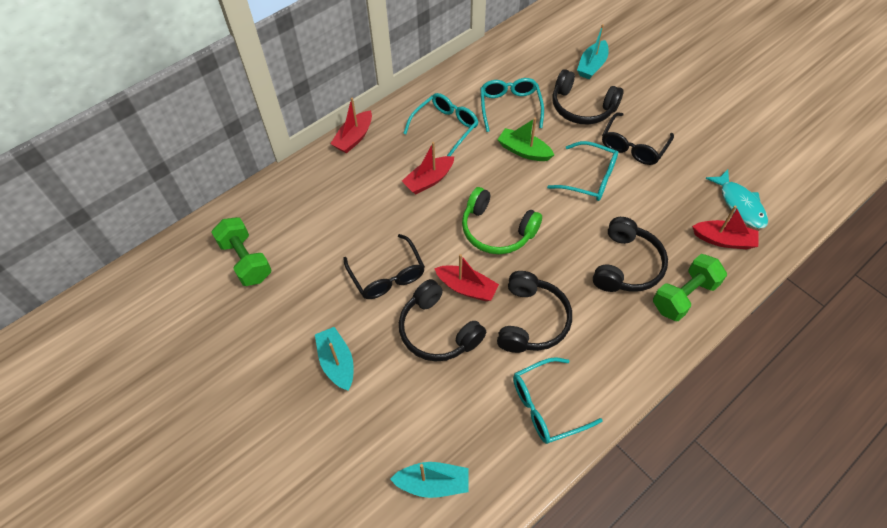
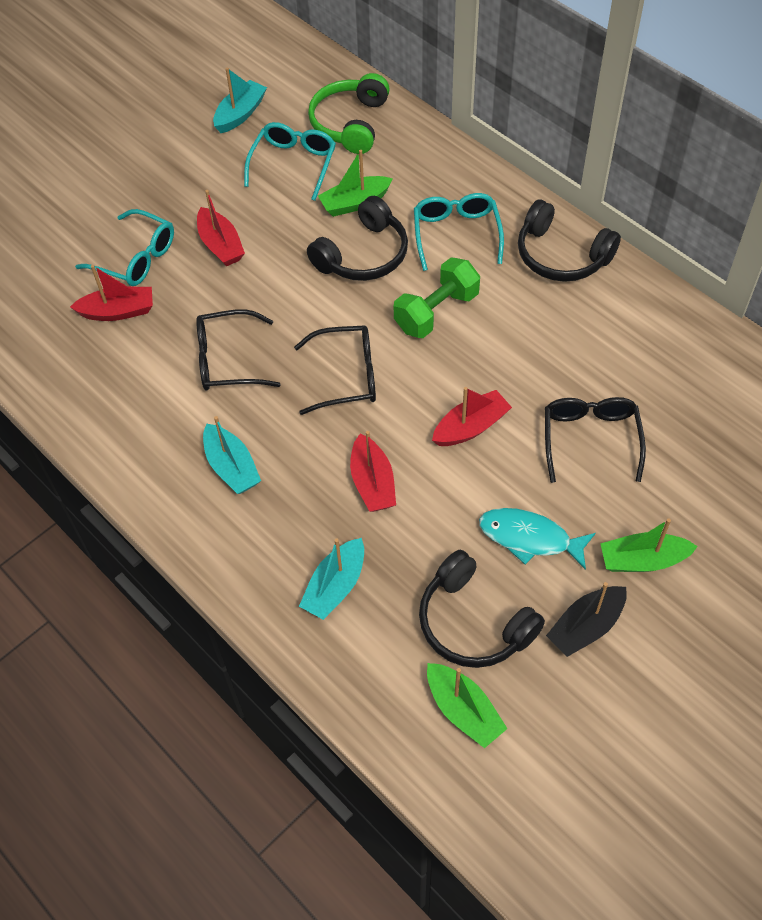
black boat: 0 -> 1
black glasses: 2 -> 3
black headphones: 4 -> 3
green boat: 1 -> 3
green dumbbell: 2 -> 1
turquoise glasses: 4 -> 3

